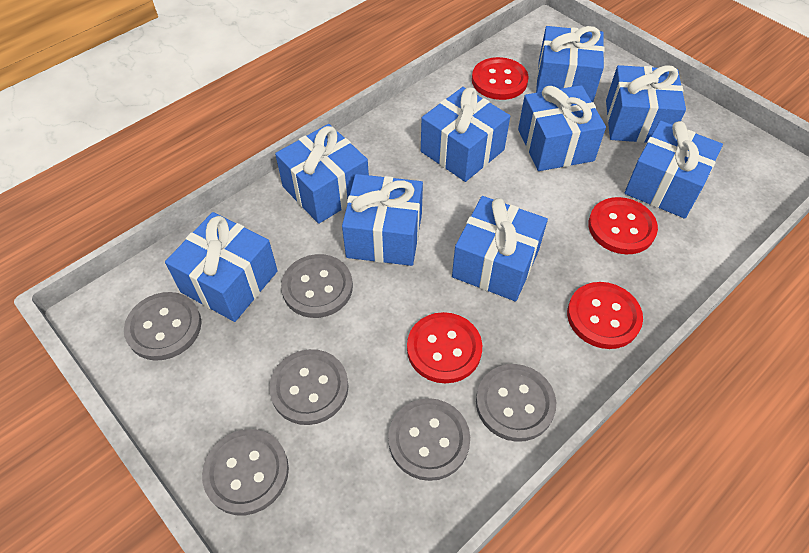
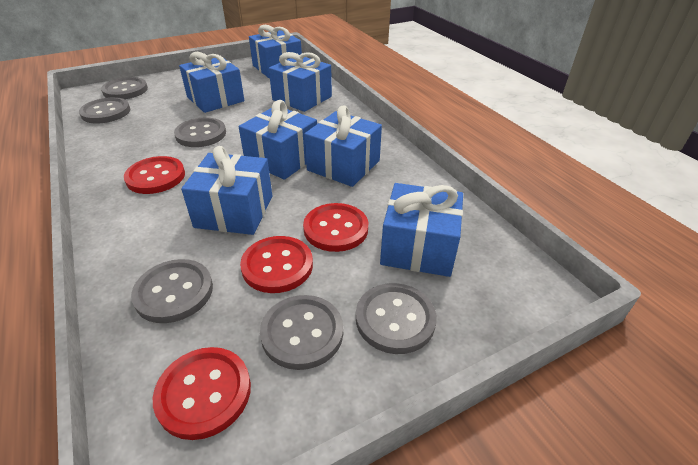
blue gift: 9 -> 7

